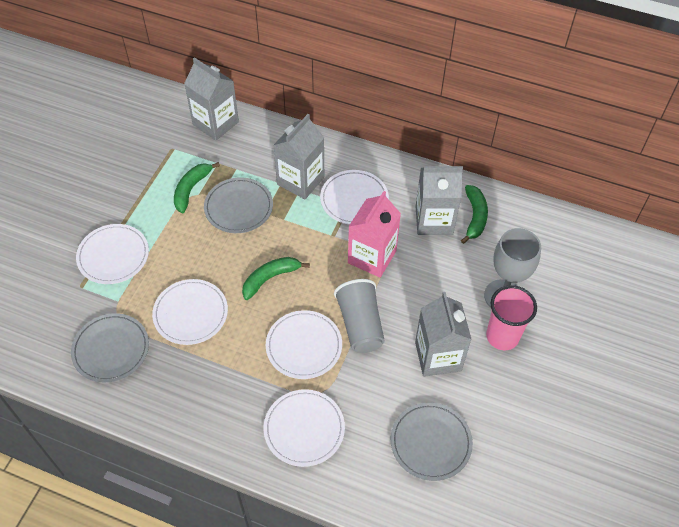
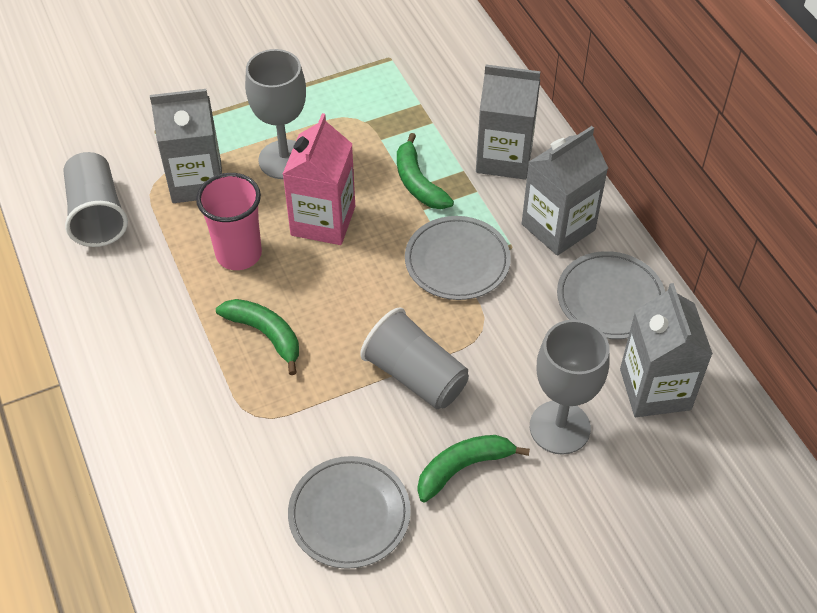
grey cup: 1 -> 2
grey goblet: 1 -> 2
white plate: 5 -> 0

